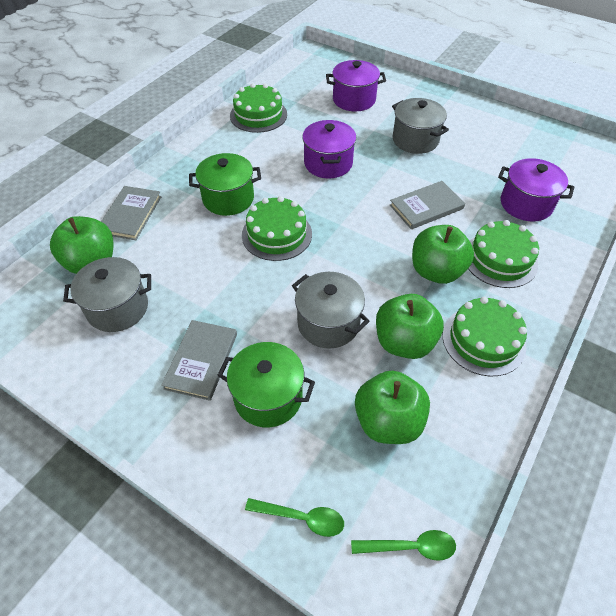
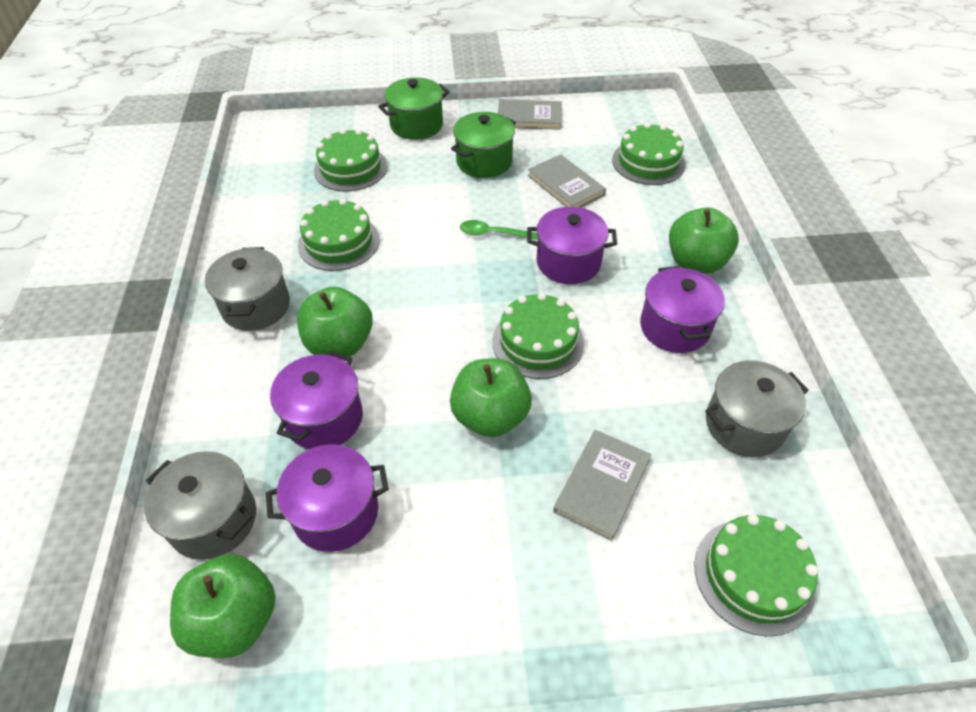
green cake: 4 -> 5
green spoon: 2 -> 1
purple pot: 3 -> 4

